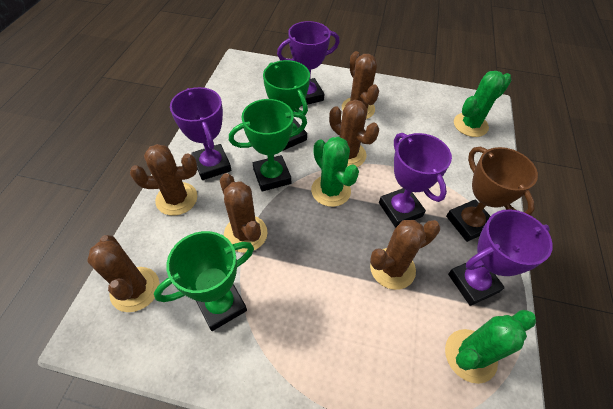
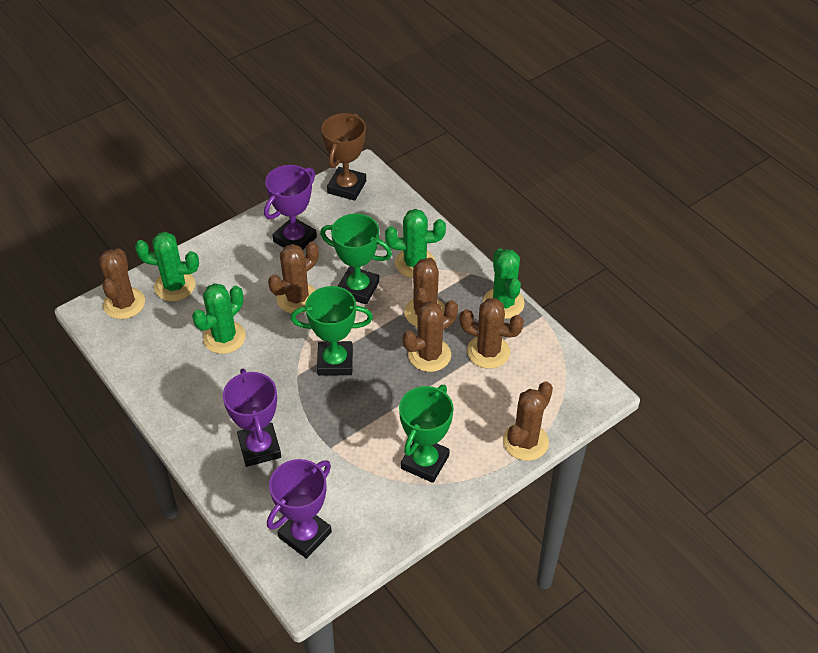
green cactus: 3 -> 4
purple trophy: 4 -> 3

